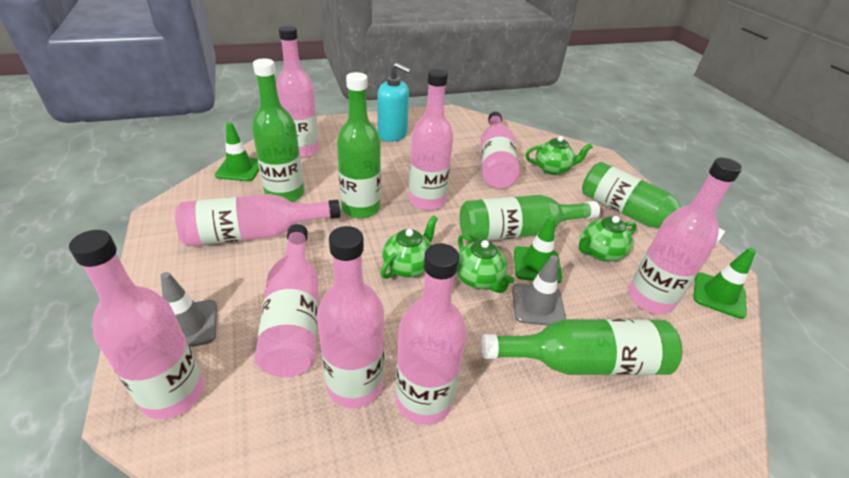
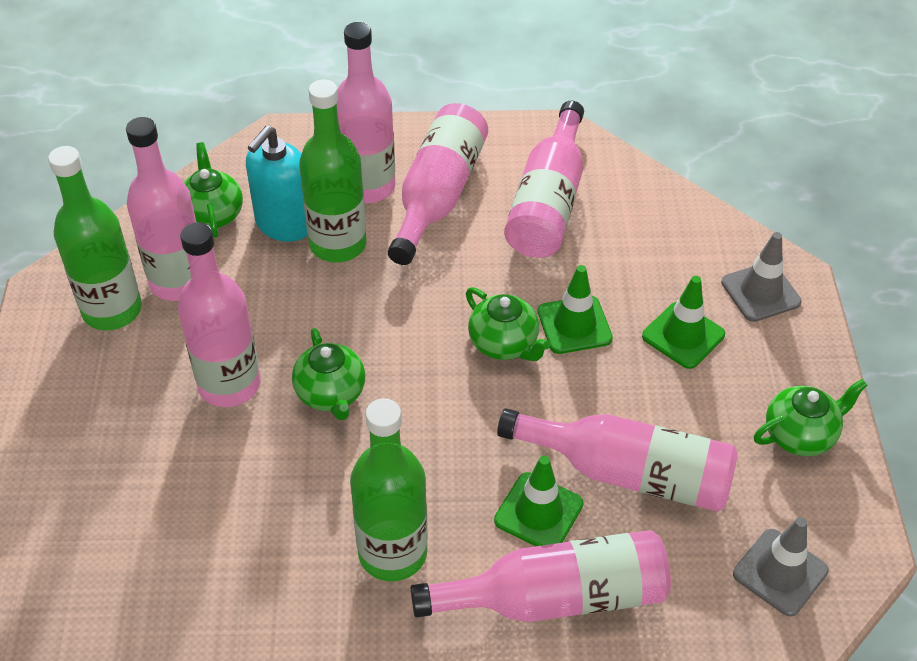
green bottle: 5 -> 3
pink bottle: 9 -> 7

